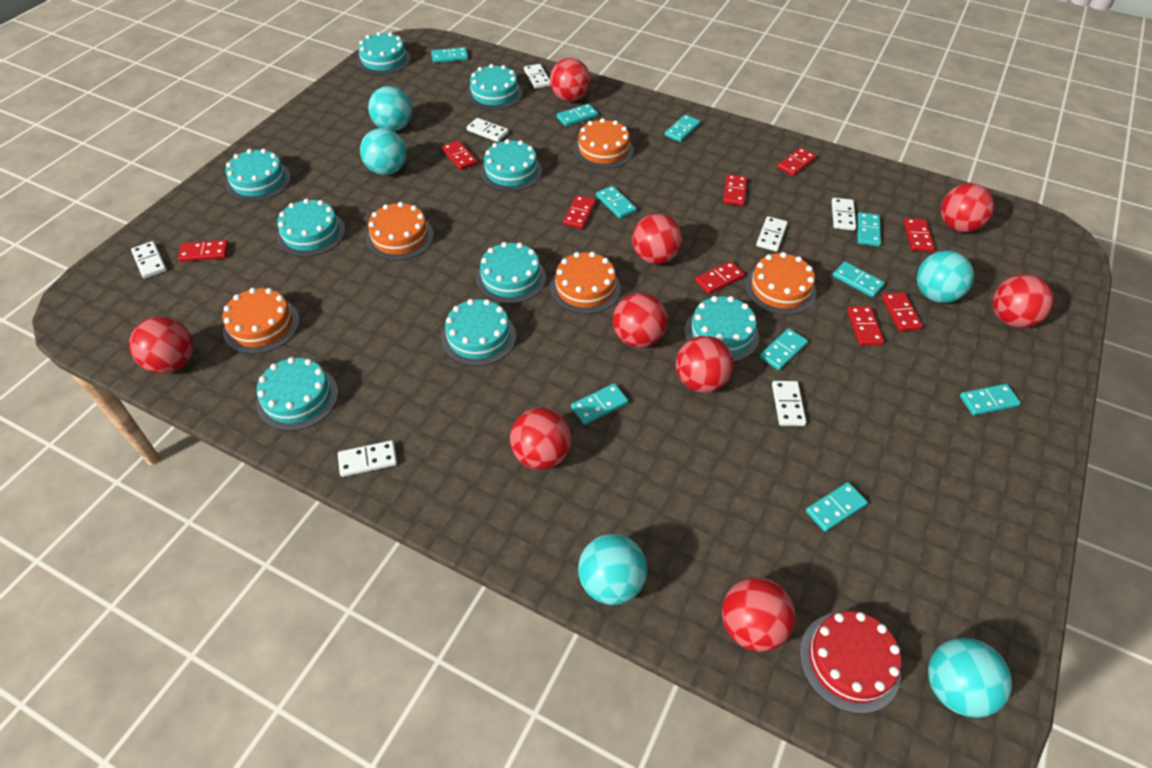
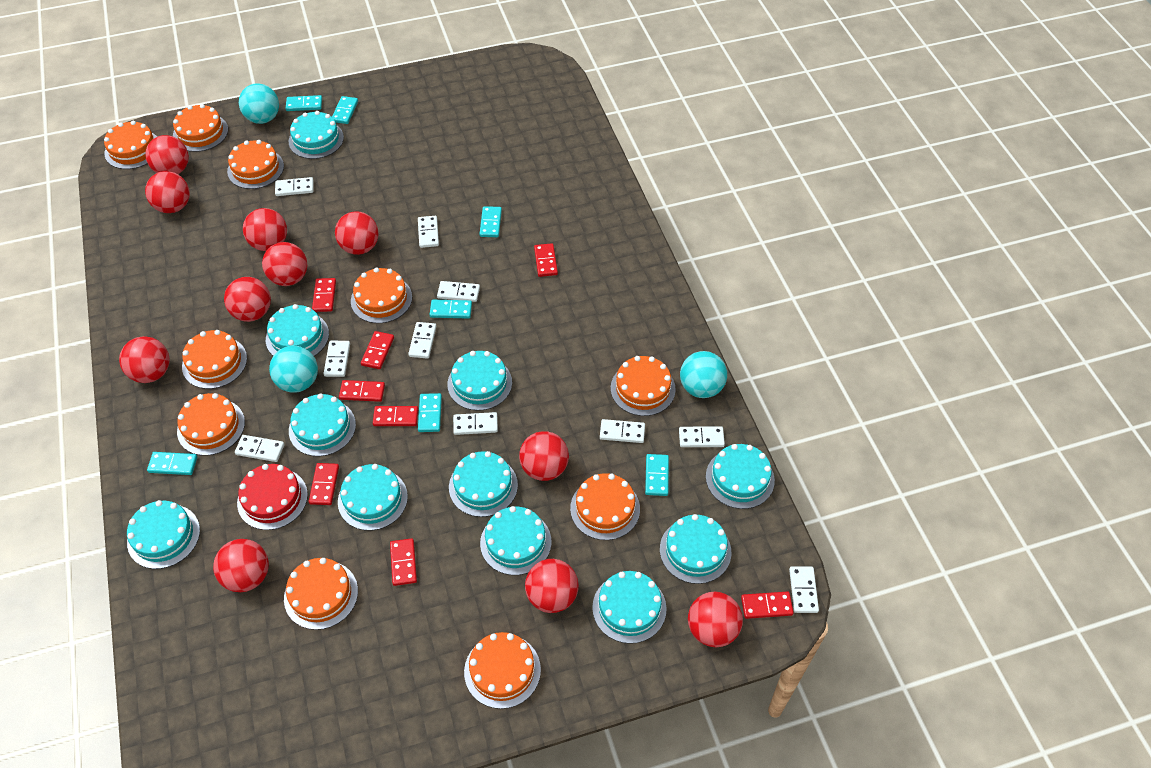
orange cake: 5 -> 10
red ball: 9 -> 11
red domino: 9 -> 8
turquoise ball: 5 -> 3
turquoise cake: 9 -> 11
turquoise domino: 10 -> 7
white domino: 7 -> 10

